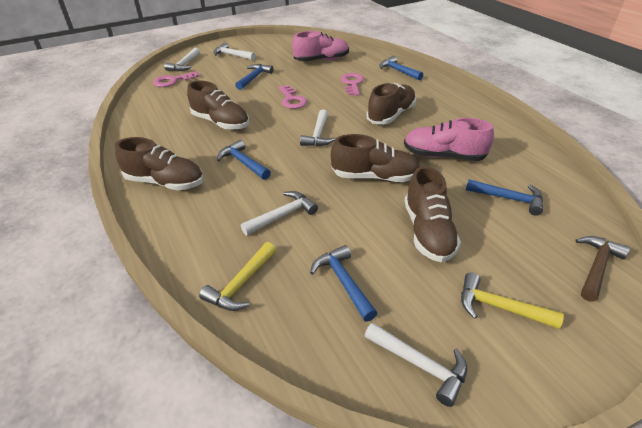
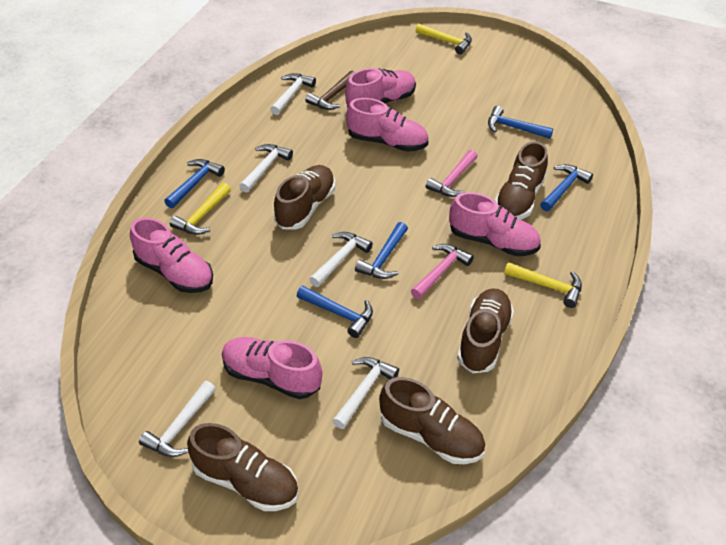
pink hammer: 0 -> 2
pink key: 3 -> 0
pink shoe: 2 -> 5
yellow hammer: 2 -> 3

